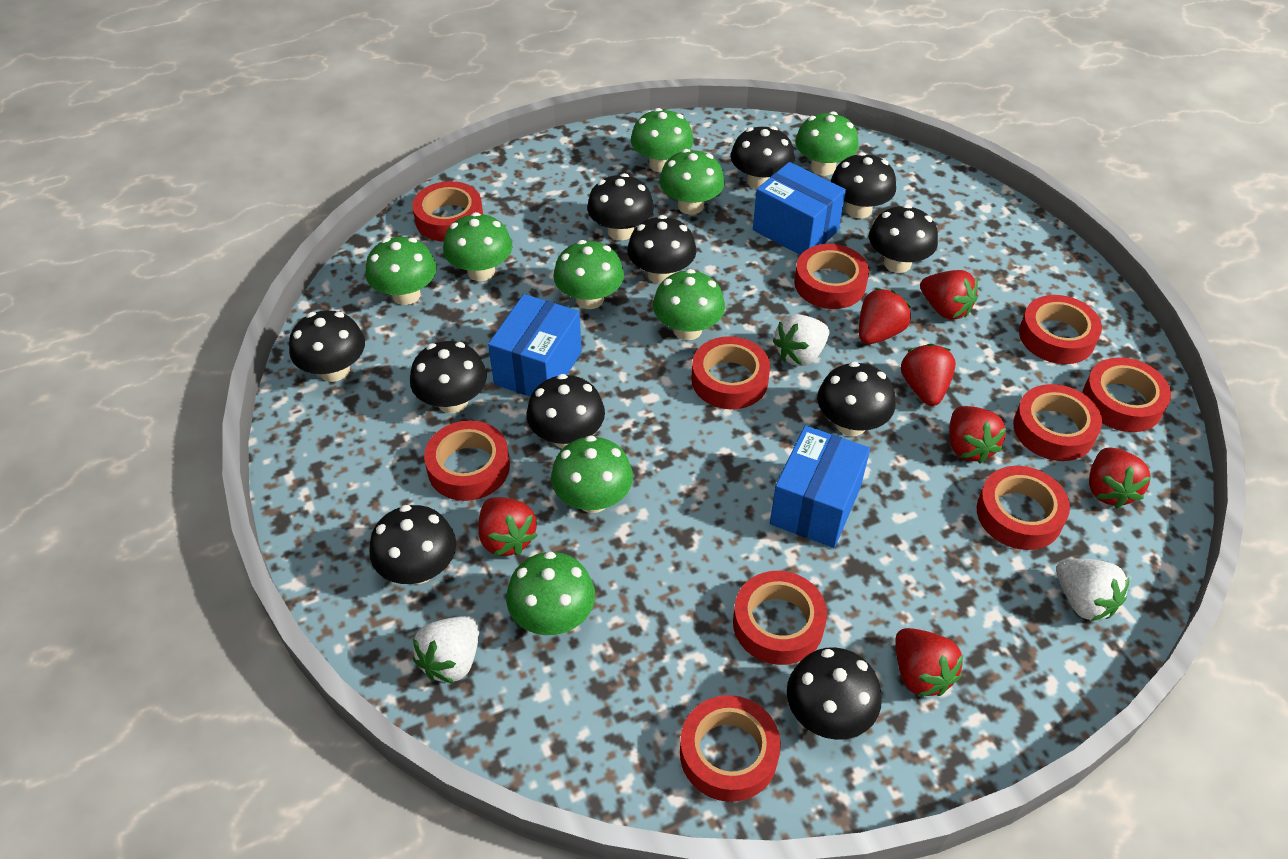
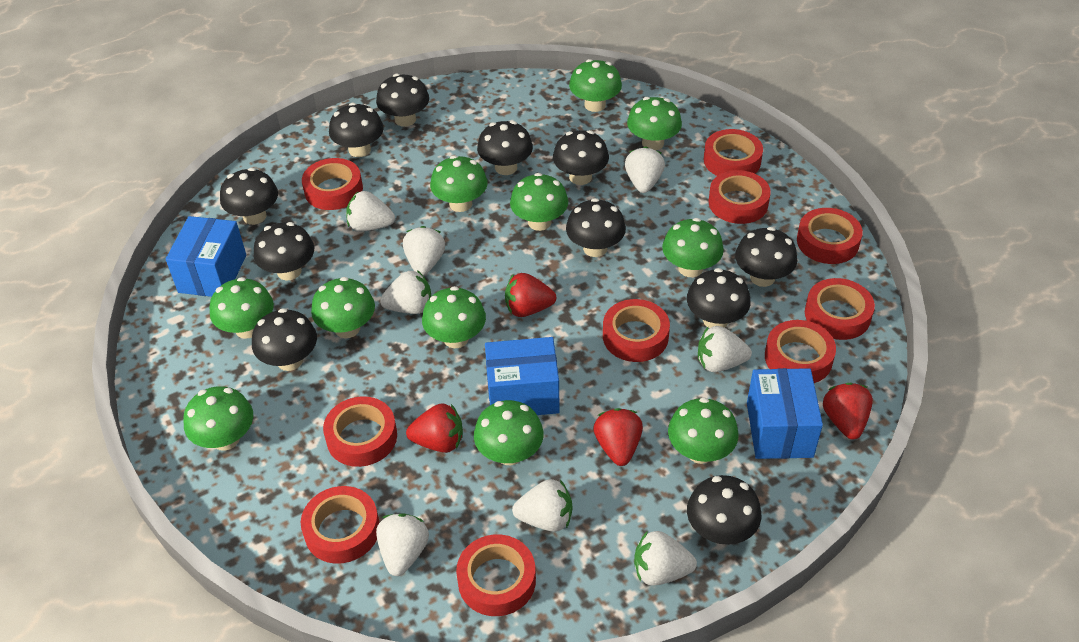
green mushroom: 9 -> 11
red strawberry: 7 -> 4
white strawberry: 3 -> 8

